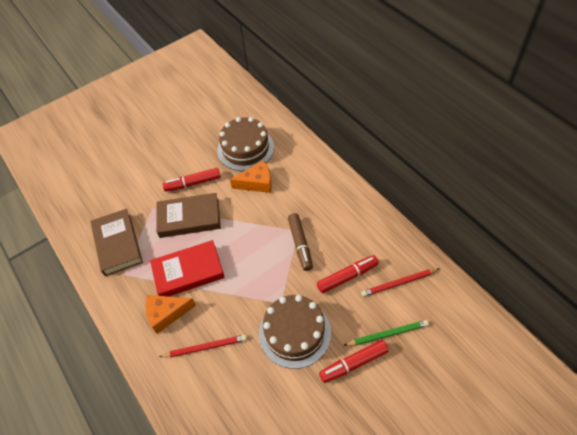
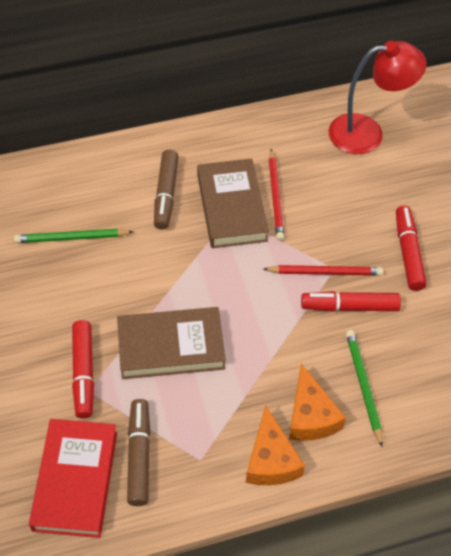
brown cake: 2 -> 0
brown marker: 1 -> 2
green pencil: 1 -> 2
red lamp: 0 -> 1

